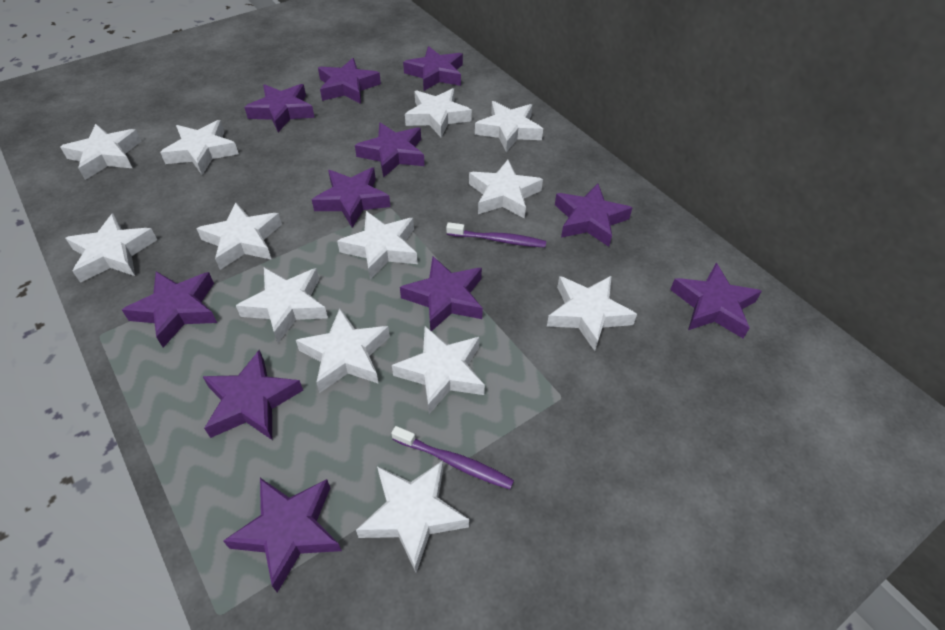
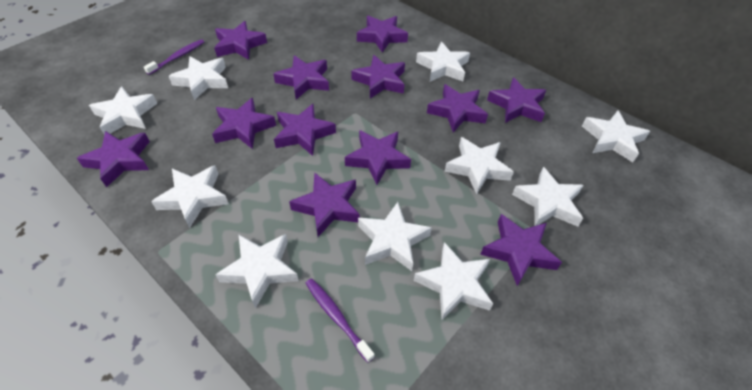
purple star: 11 -> 12
white star: 13 -> 10

